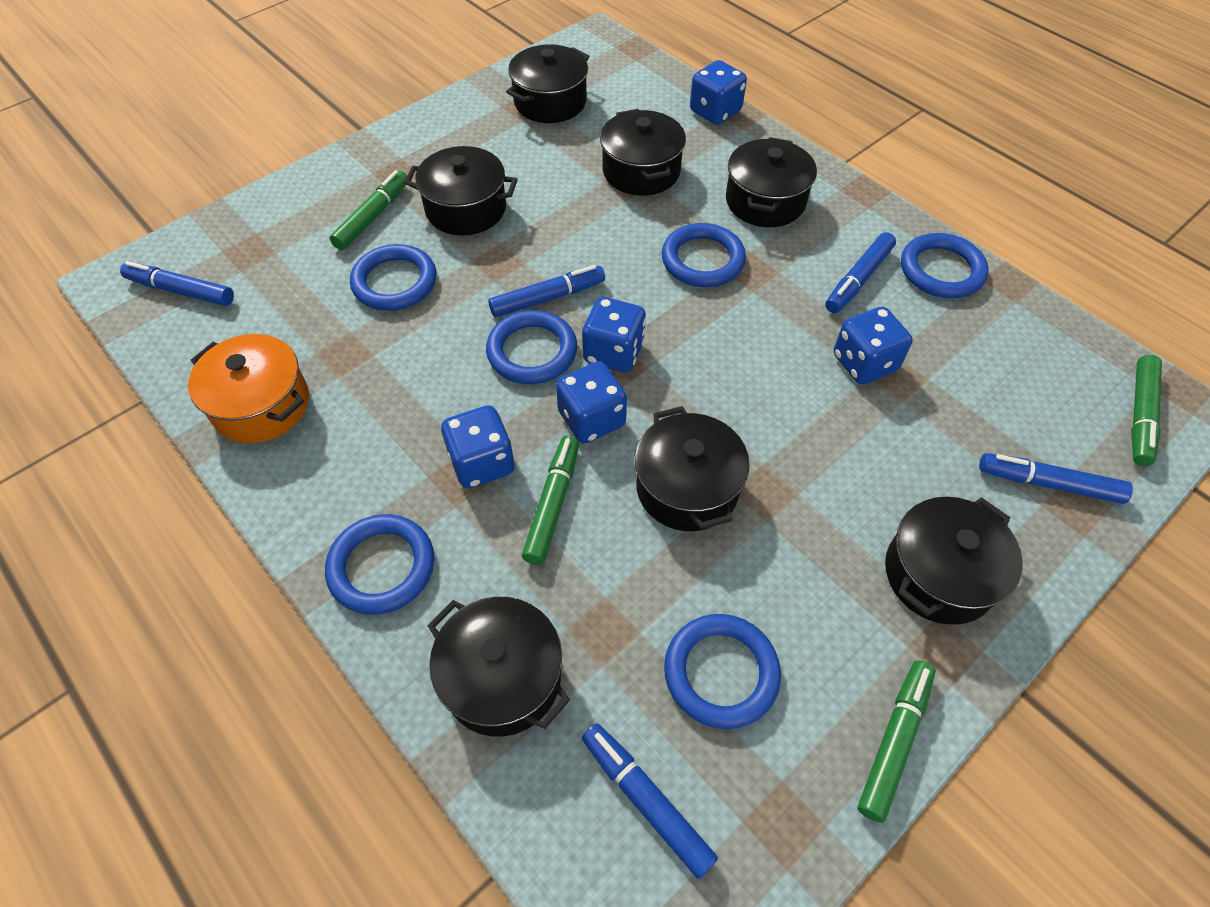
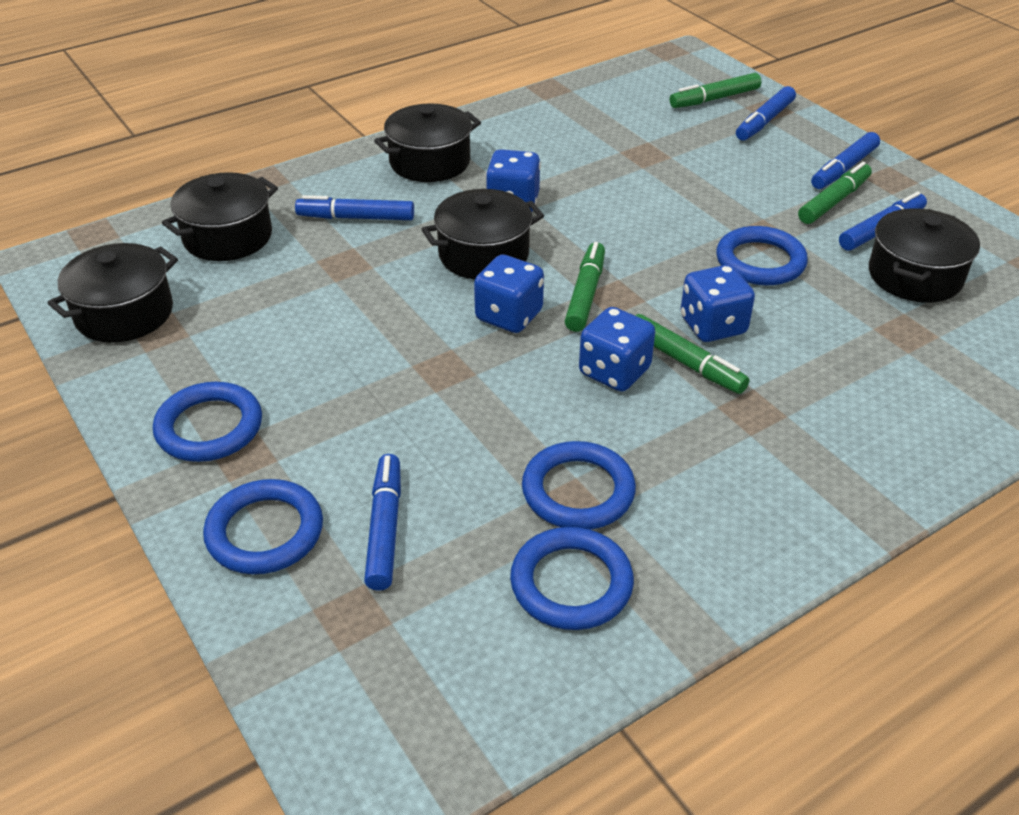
black pot: 7 -> 5
blue dice: 5 -> 4
blue ring: 6 -> 5
orange pot: 1 -> 0

